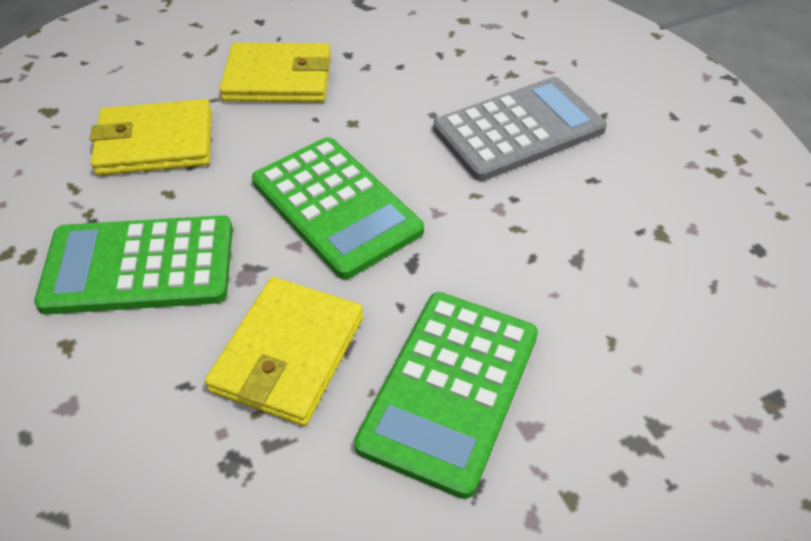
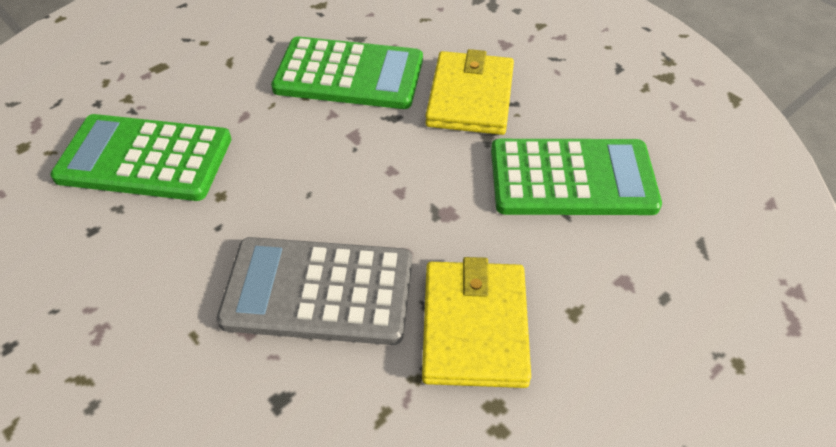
yellow wallet: 3 -> 2

